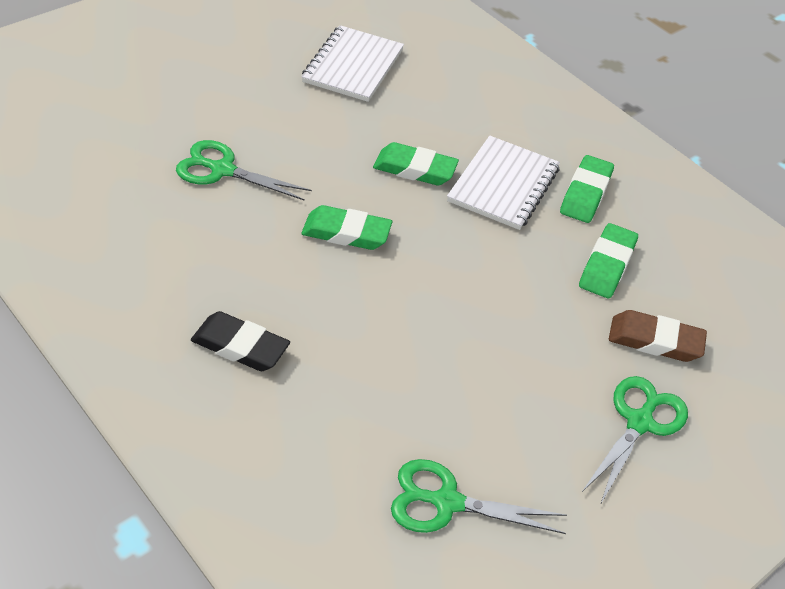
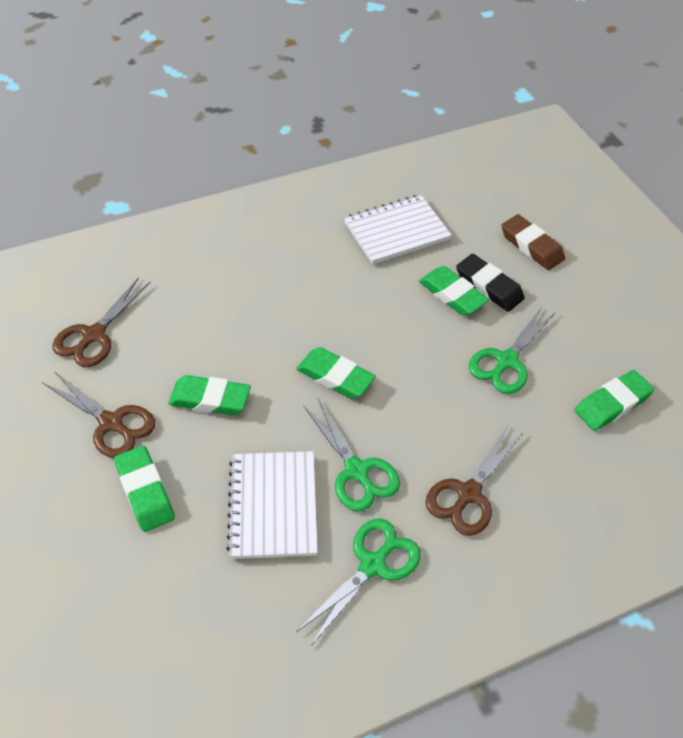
brown scissors: 0 -> 3
green eraser: 4 -> 5

